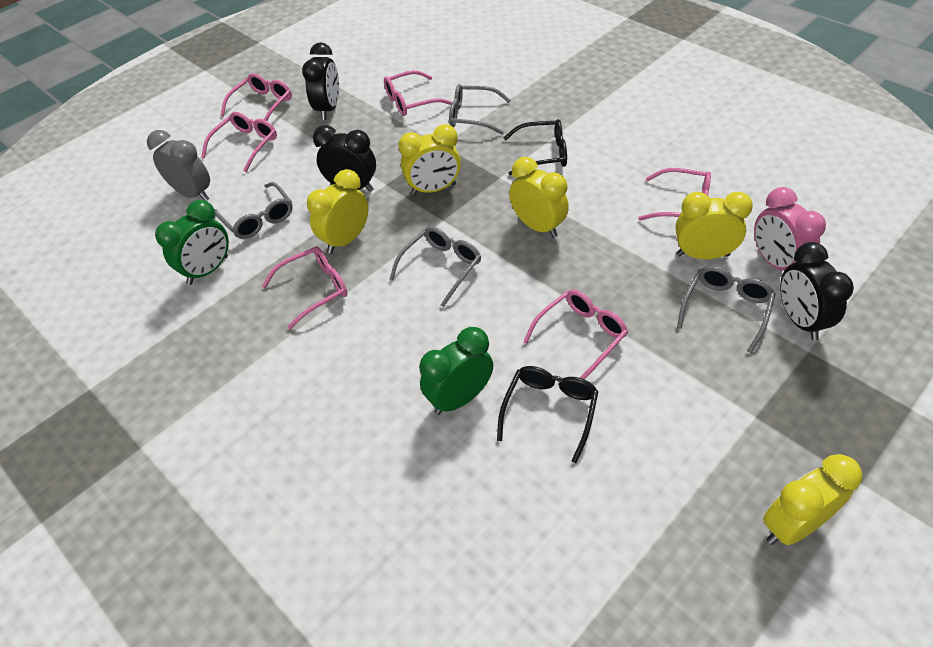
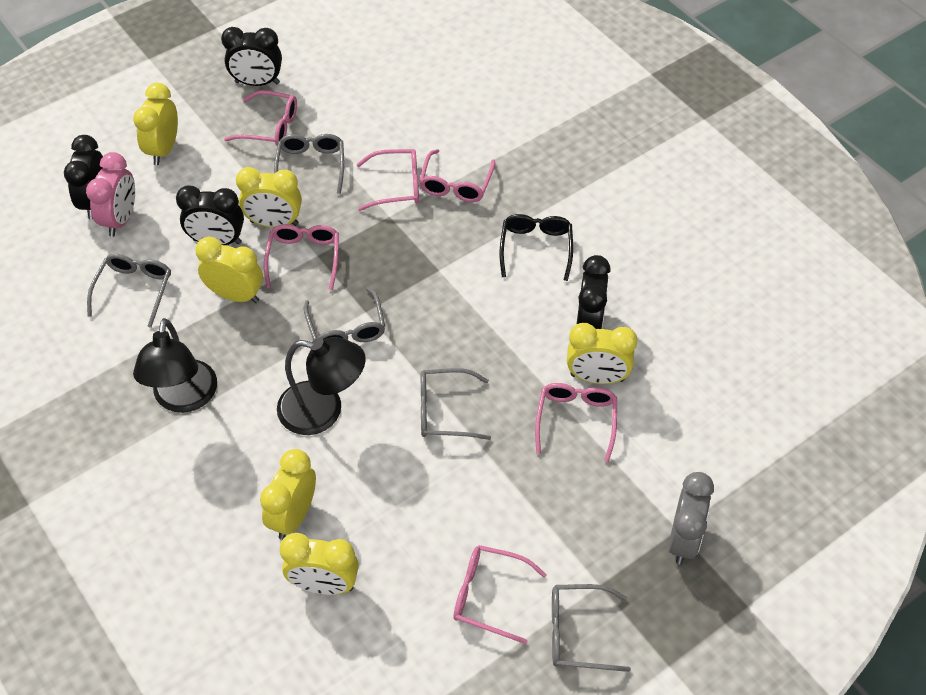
black clock: 3 -> 4
black glasses: 2 -> 1
black lamp: 0 -> 2
green clock: 2 -> 0
grey glasses: 4 -> 5
yellow clock: 5 -> 6

